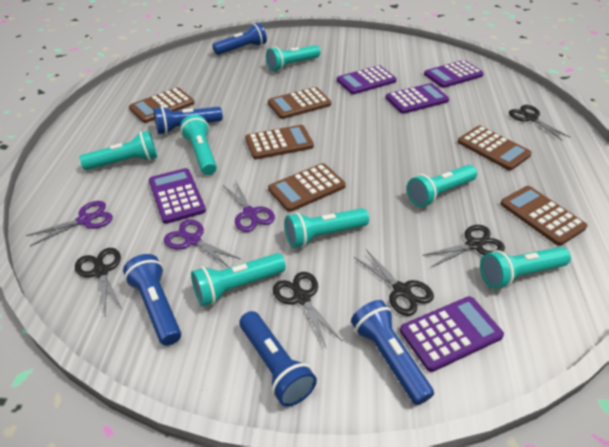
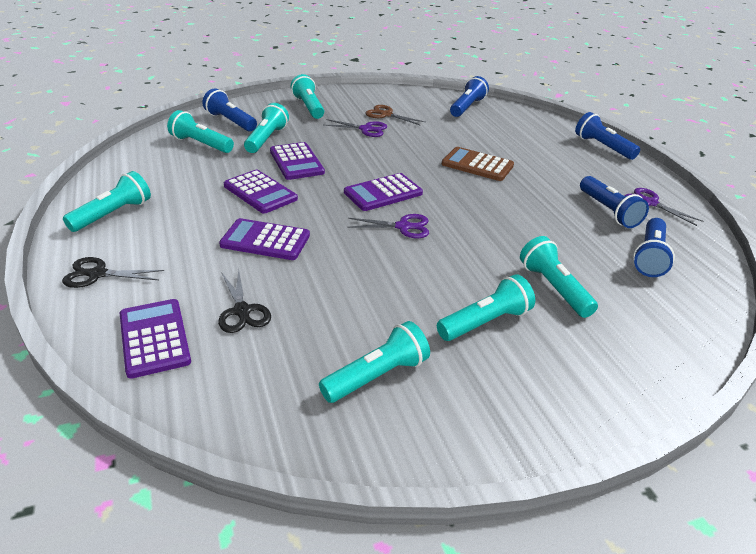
black scissors: 5 -> 2
brown calculator: 6 -> 1
brown scissors: 0 -> 1

